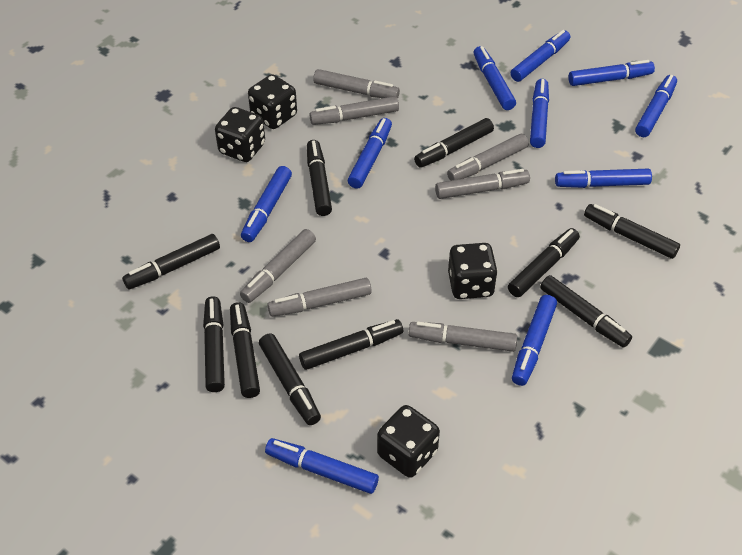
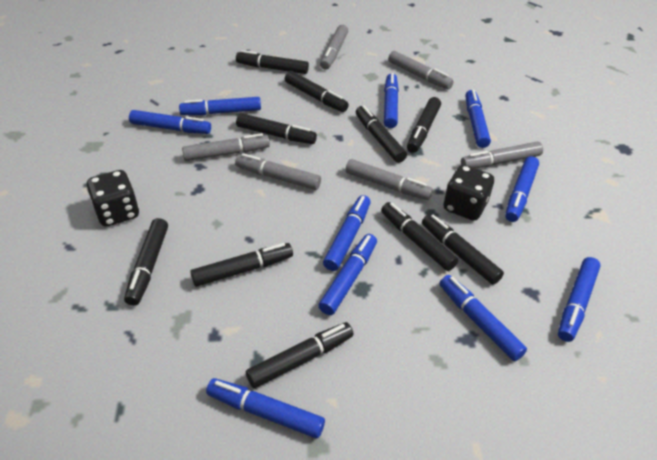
black dice: 4 -> 2
grey marker: 7 -> 6

